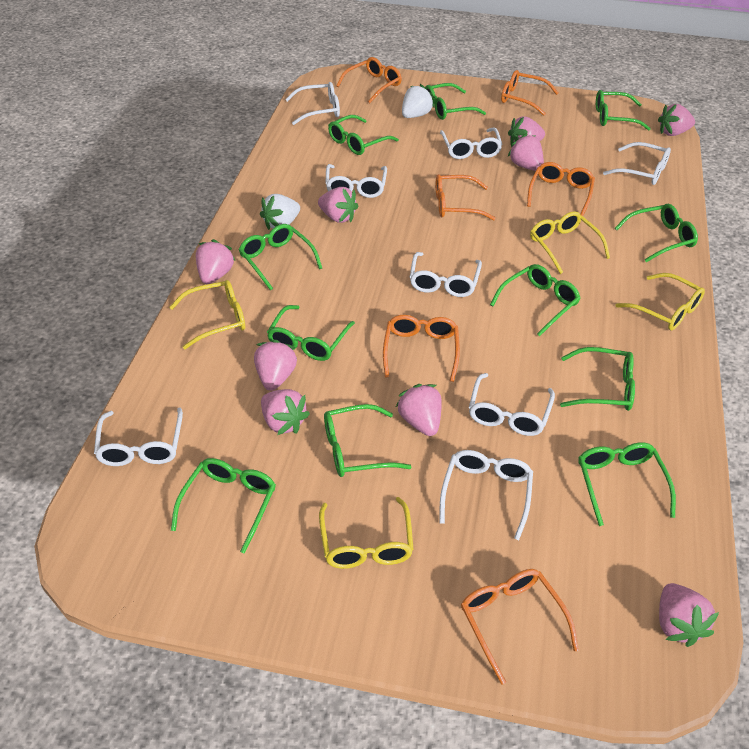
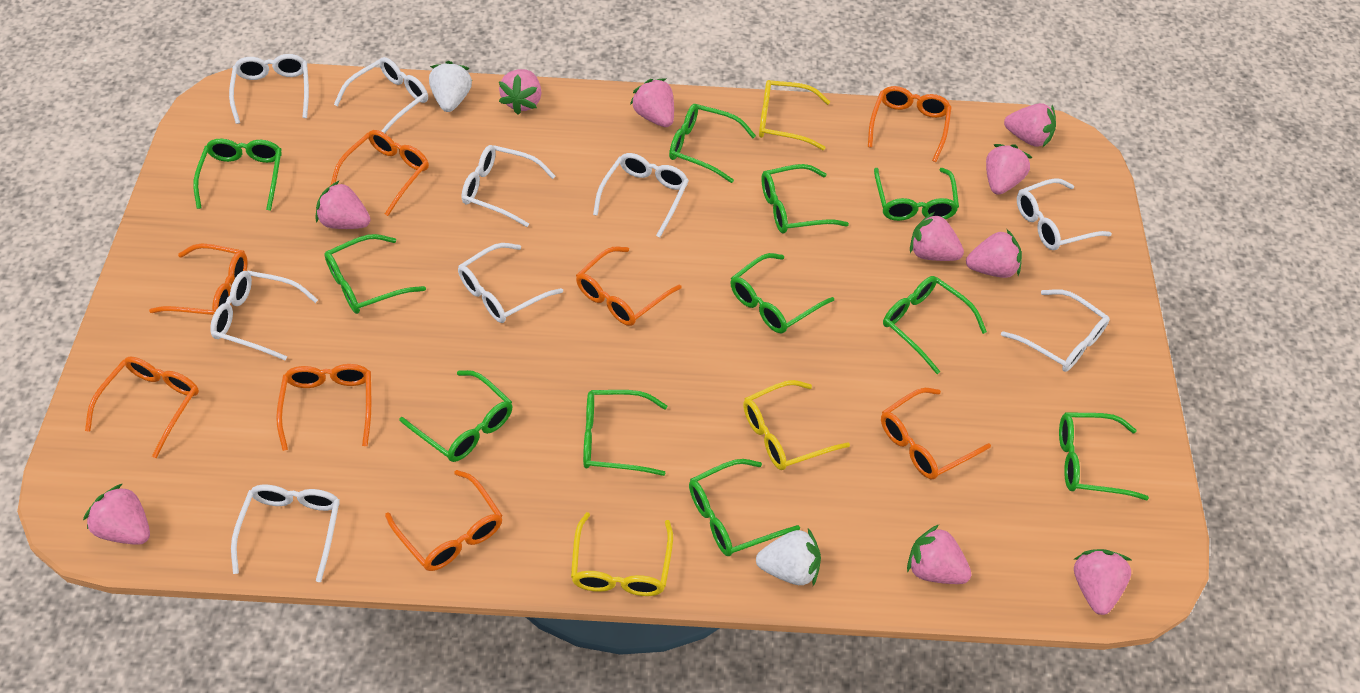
orange glasses: 6 -> 8
pink strawberry: 9 -> 10
white glasses: 8 -> 9
yellow glasses: 4 -> 3

